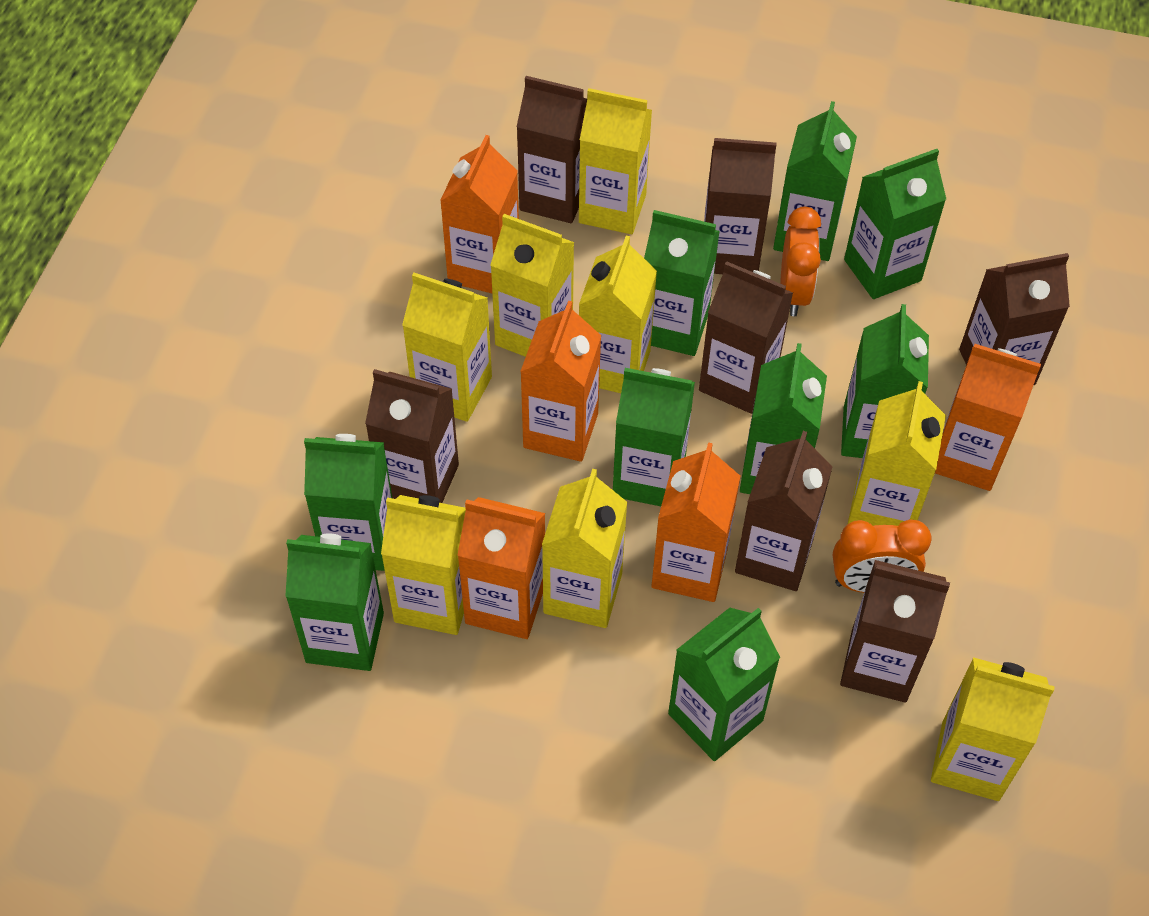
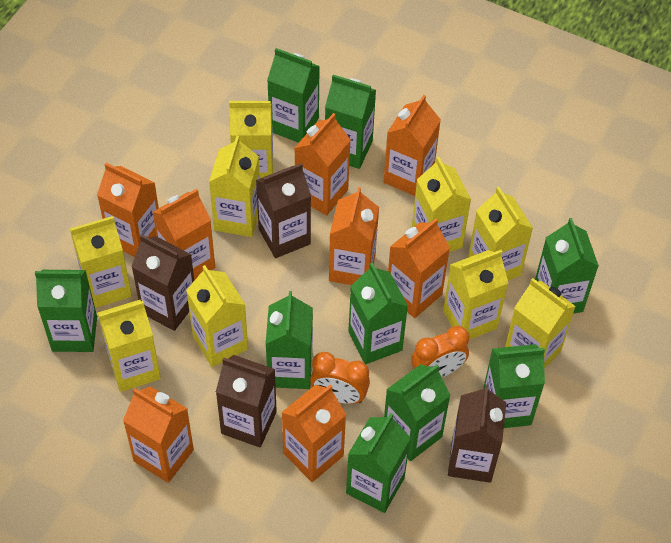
brown carton: 7 -> 4
orange carton: 5 -> 8
yellow carton: 8 -> 9

